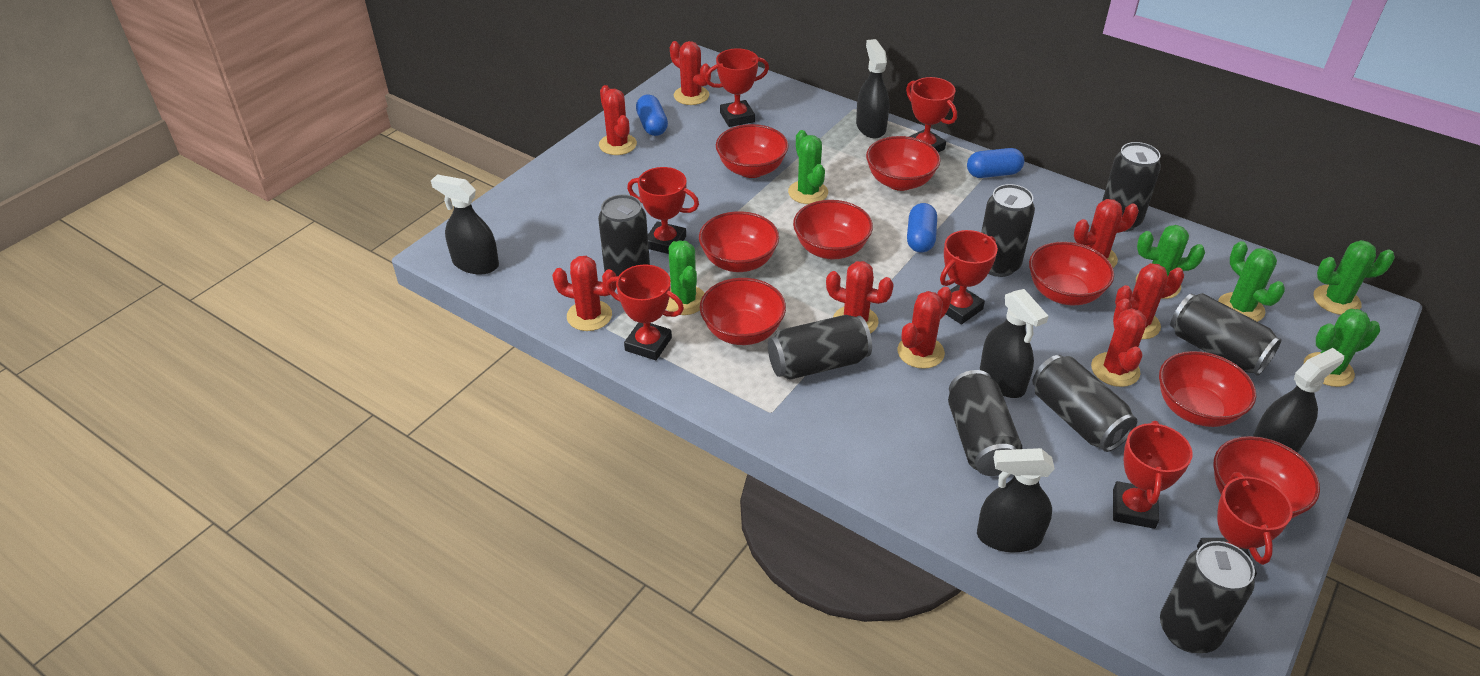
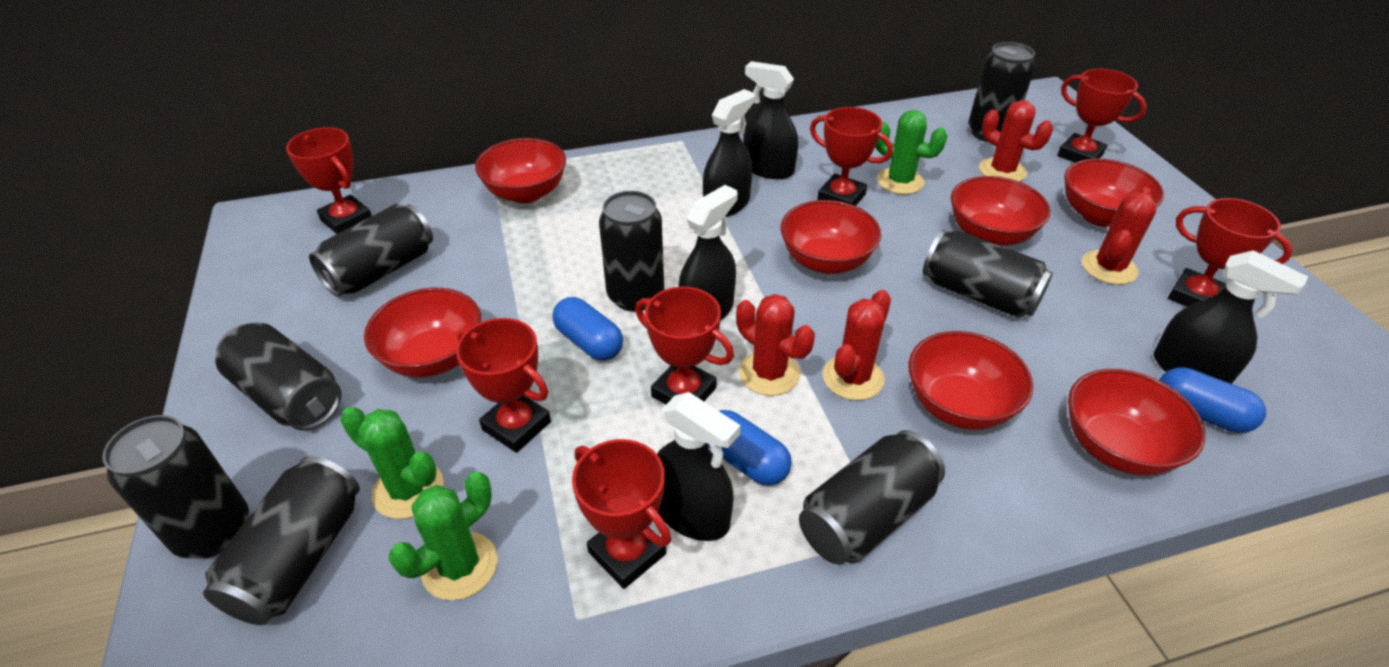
green cactus: 6 -> 3
red bowl: 8 -> 7
red cactus: 8 -> 4

